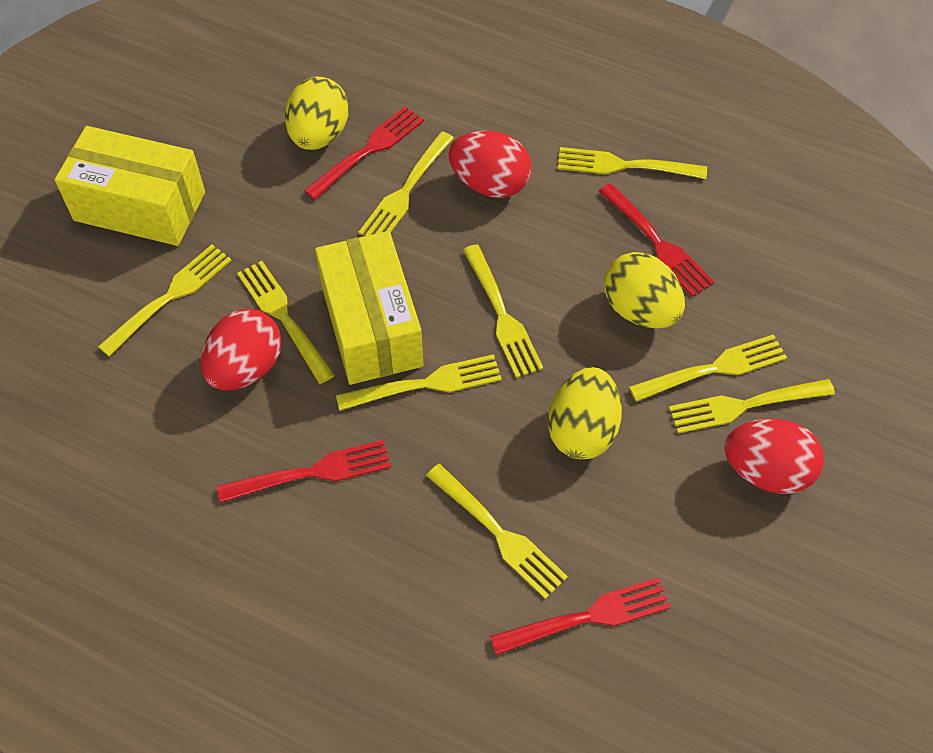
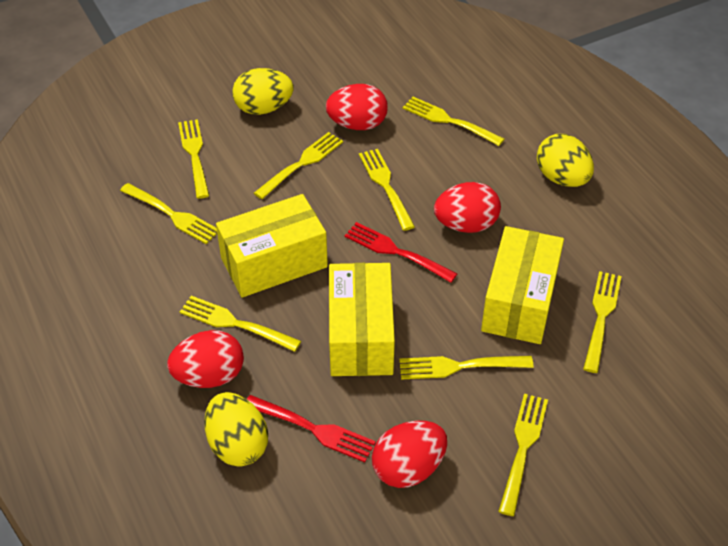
red egg: 3 -> 4
red fork: 4 -> 2
yellow box: 2 -> 3

